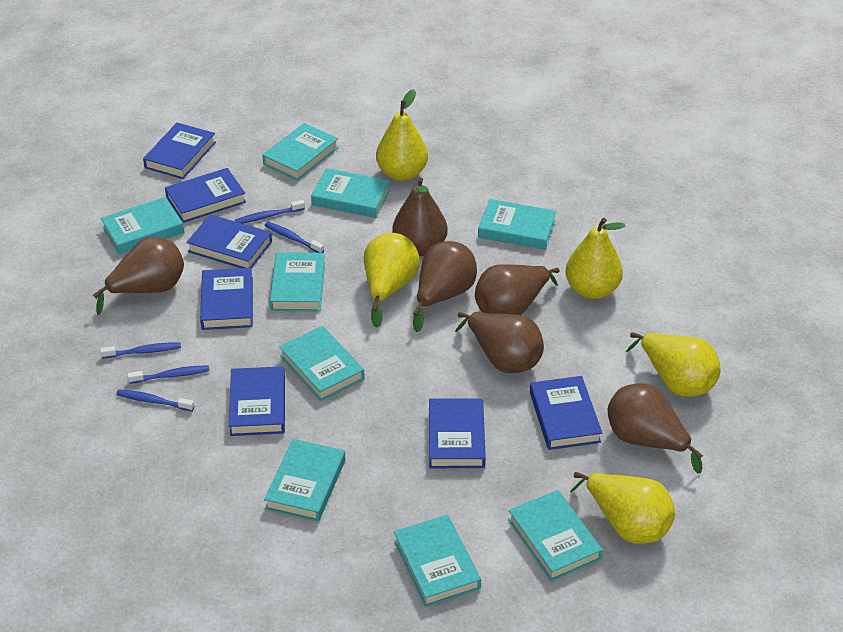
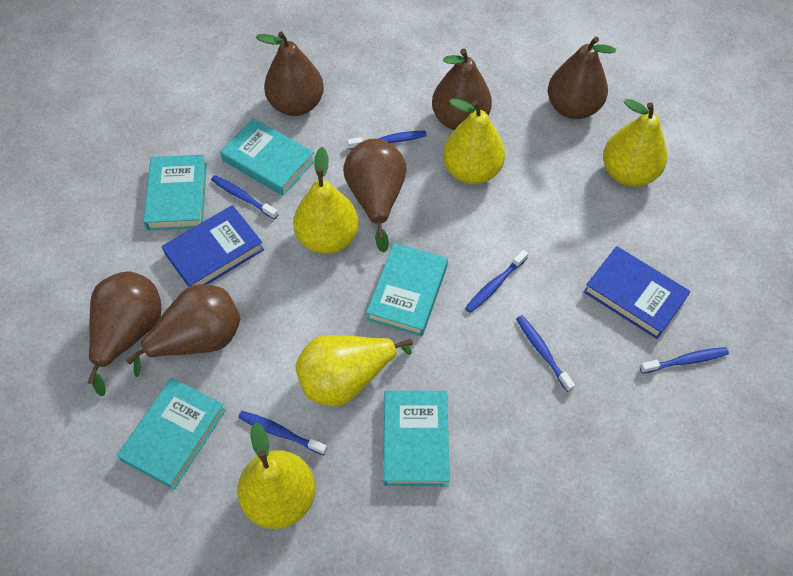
blue book: 7 -> 2
blue toothbrush: 5 -> 6
turquoise book: 9 -> 5

